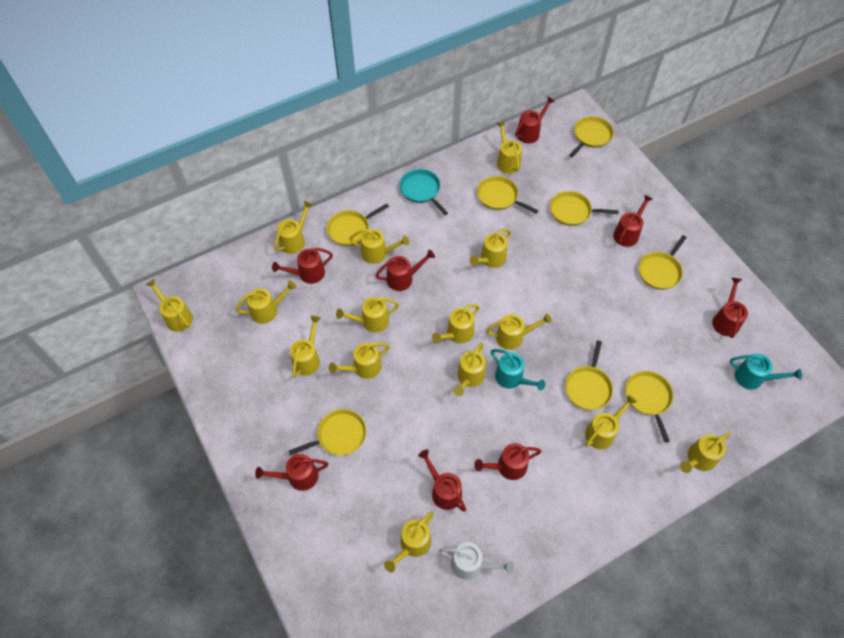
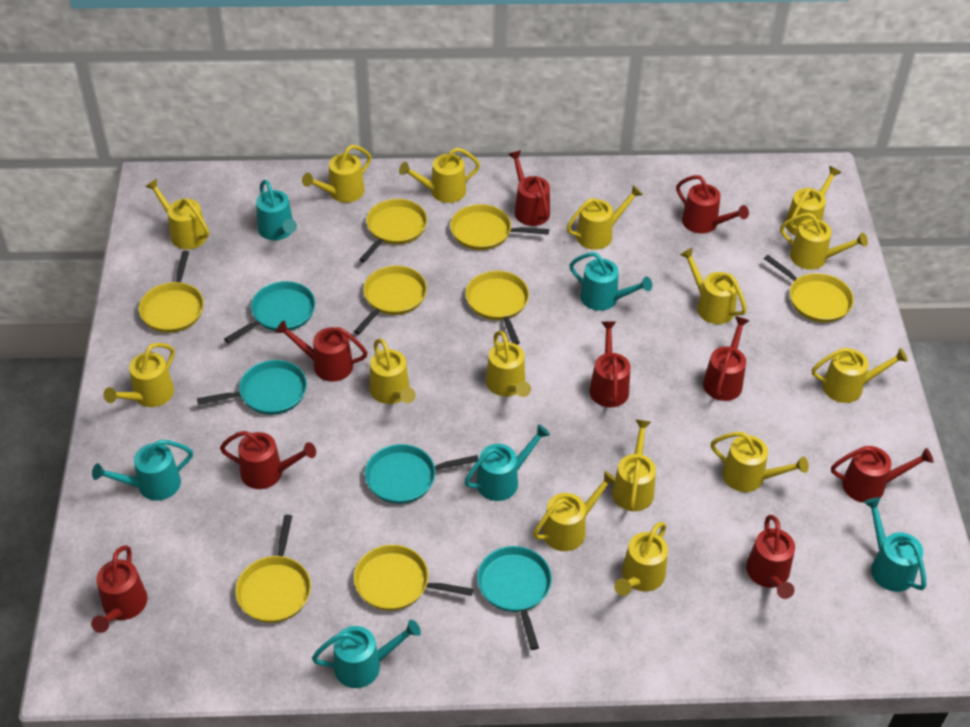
red watering can: 8 -> 9
turquoise pan: 1 -> 4
turquoise watering can: 2 -> 6
white watering can: 1 -> 0

